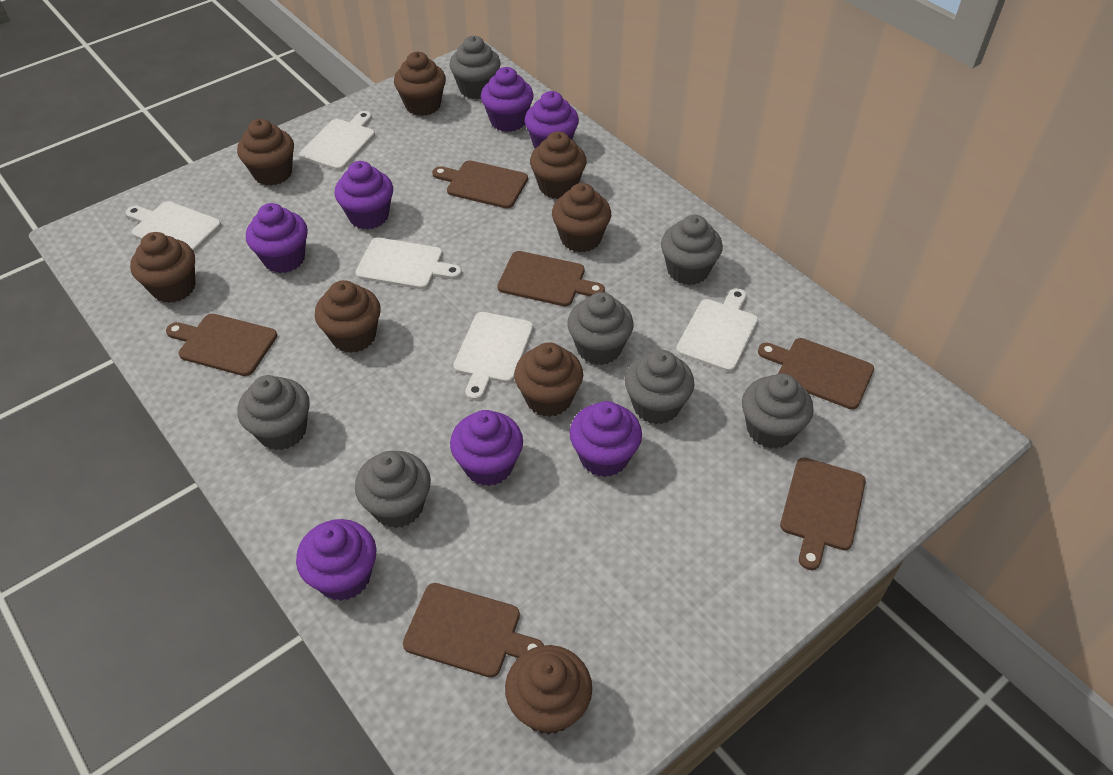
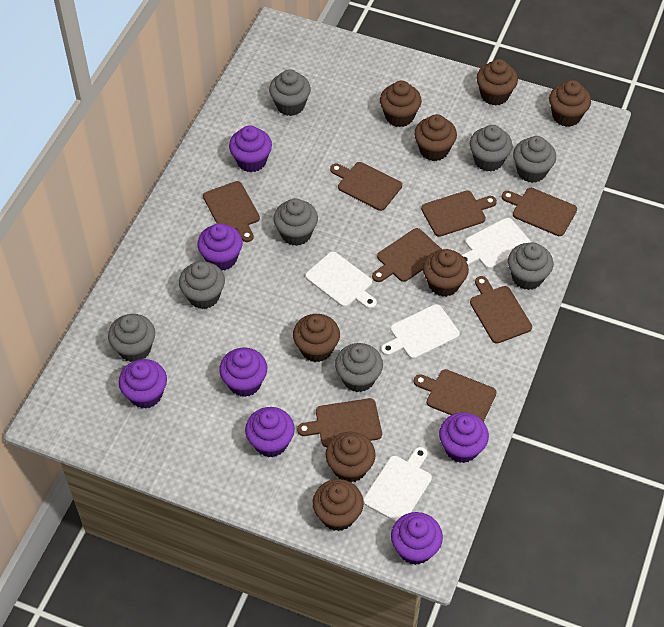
brown cutting board: 6 -> 8
grey cupcake: 7 -> 8
white cutting board: 5 -> 4

